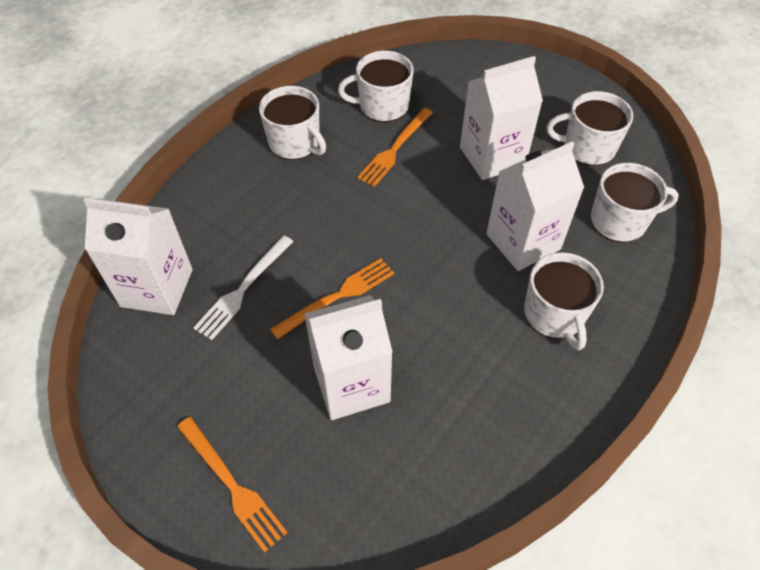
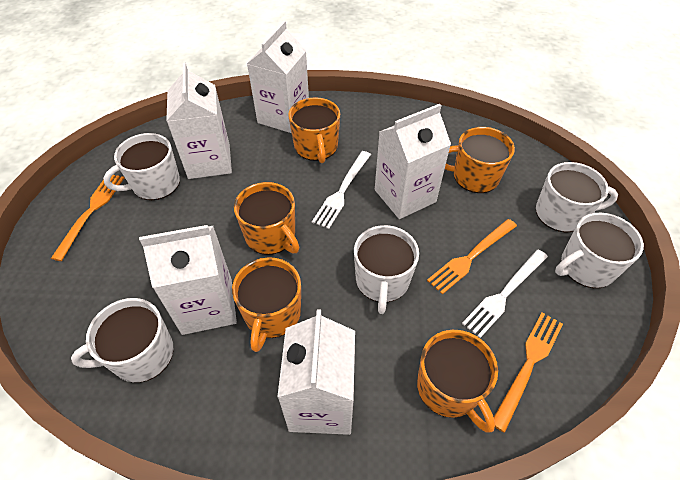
orange mug: 0 -> 5
white carton: 4 -> 5
white fork: 1 -> 2

